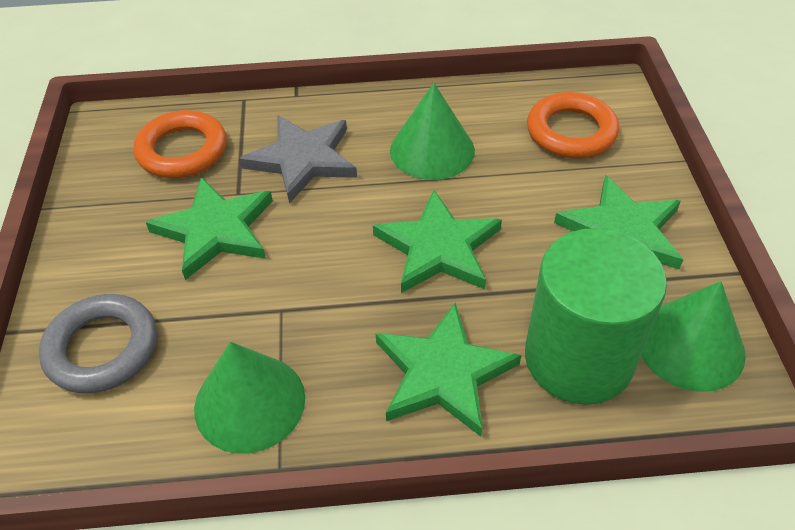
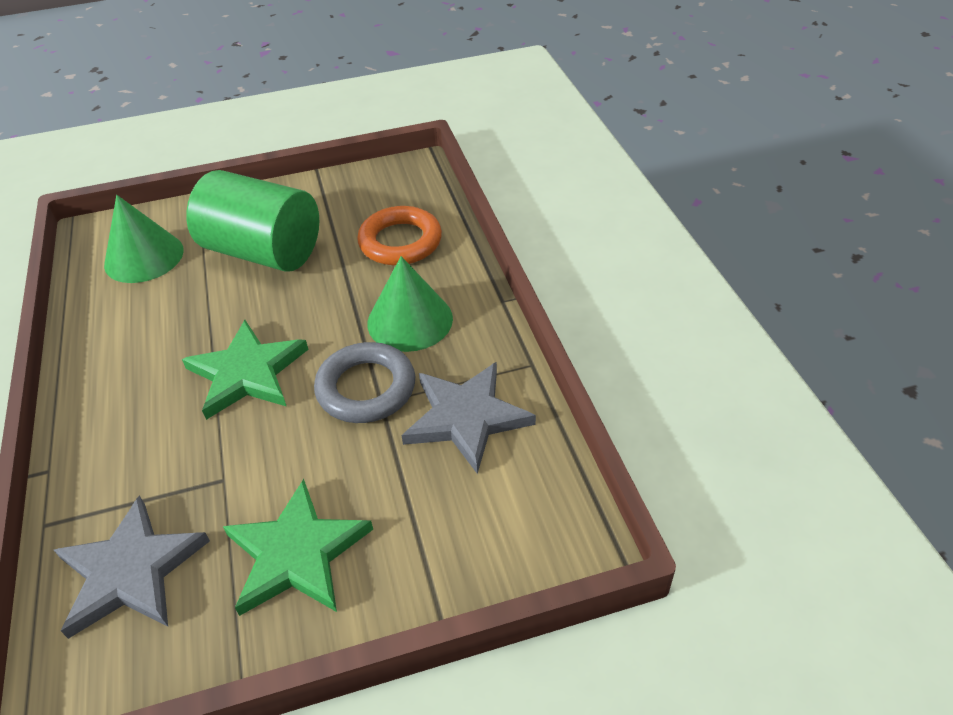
green cone: 3 -> 2
green star: 4 -> 2
grey star: 1 -> 2
orange ring: 2 -> 1

